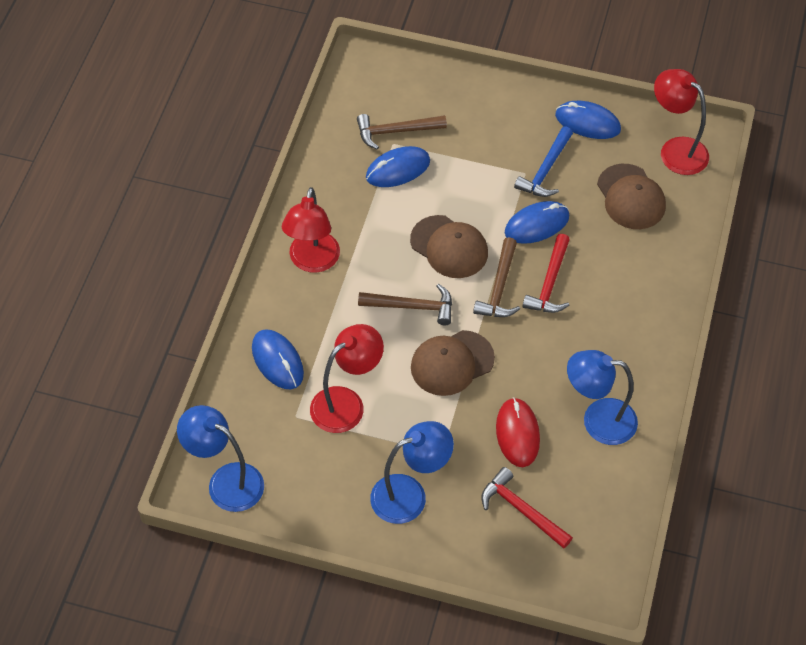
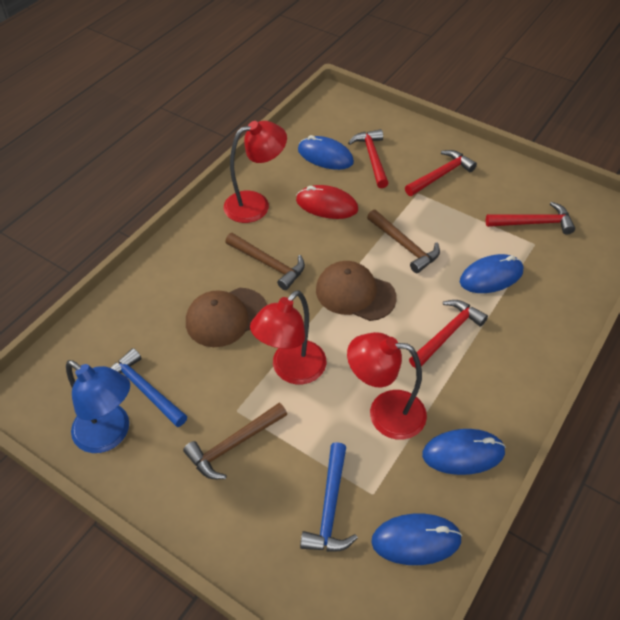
blue hammer: 1 -> 2
blue lamp: 3 -> 1
brown cap: 3 -> 2
red hammer: 2 -> 4

